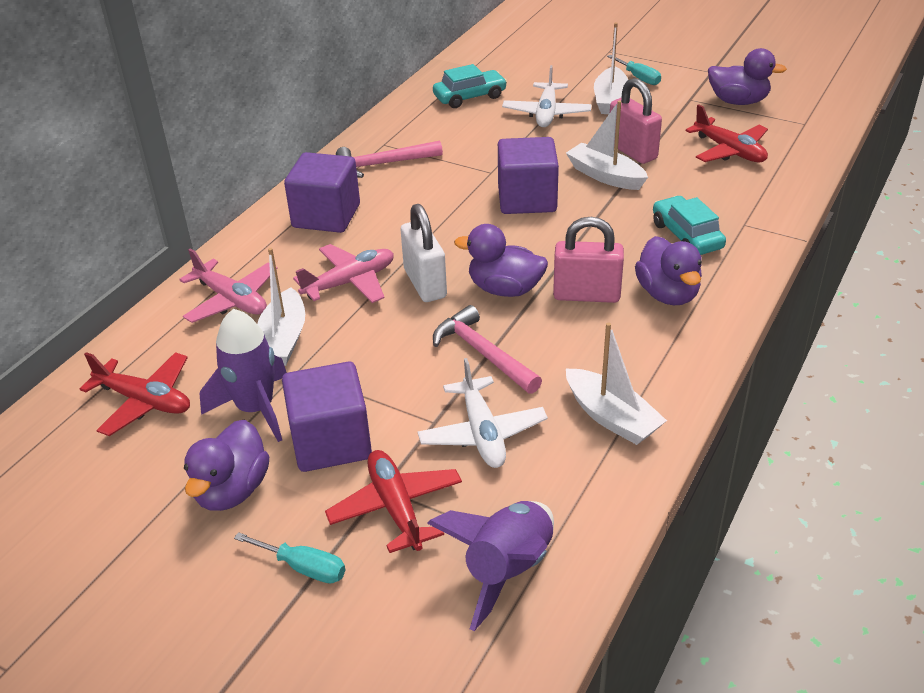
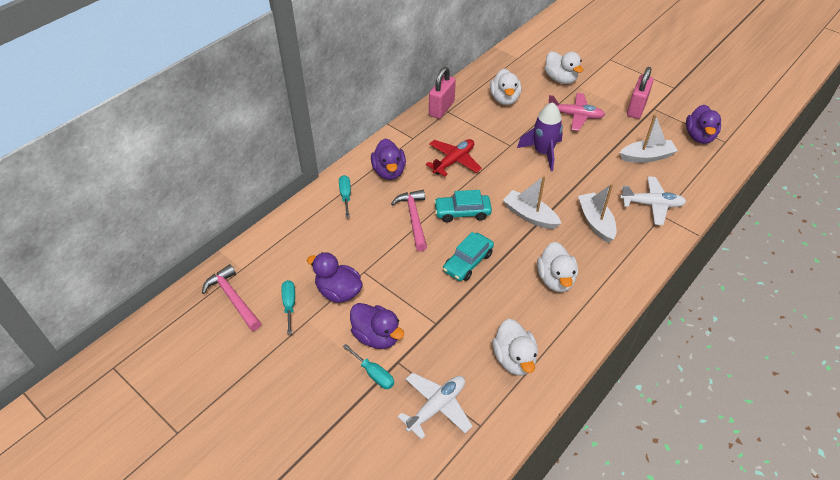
pink plane: 2 -> 1
purple cube: 3 -> 0
purple rocket: 2 -> 1
red plane: 3 -> 1
turquoise screwdriver: 2 -> 3
white boat: 4 -> 3
white duck: 0 -> 4
white padlock: 1 -> 0

